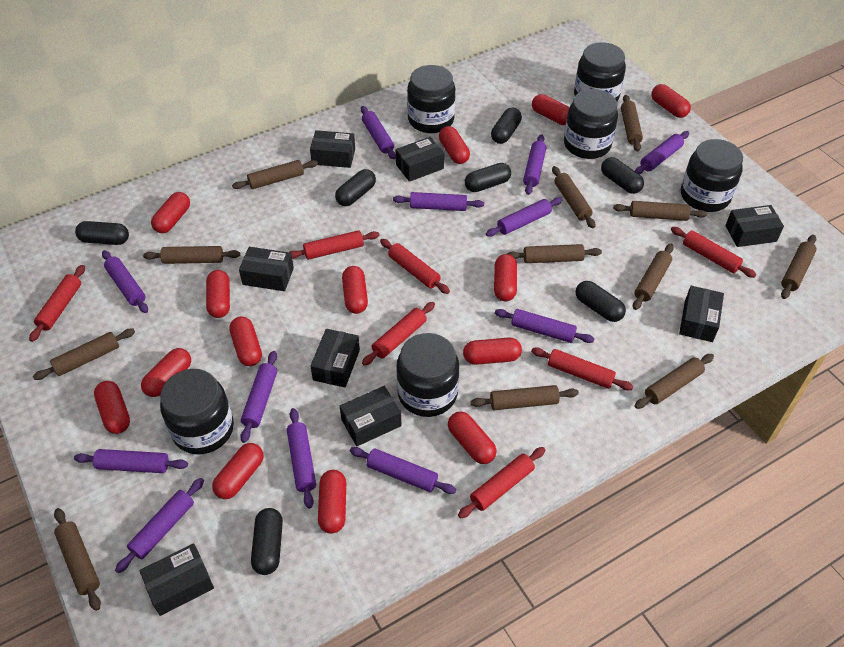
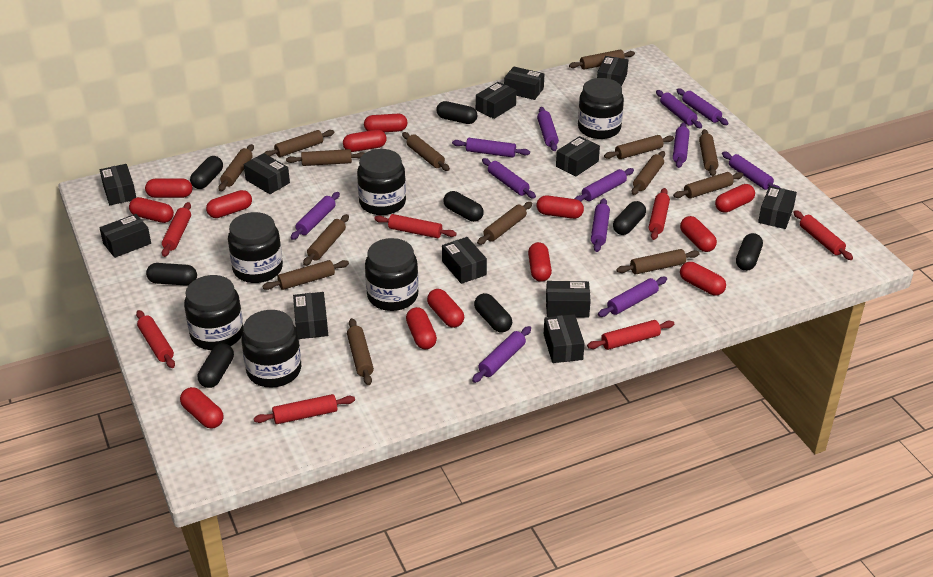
black box: 8 -> 12
black capsule: 7 -> 8
brown rolling pin: 12 -> 14
red capsule: 14 -> 13

